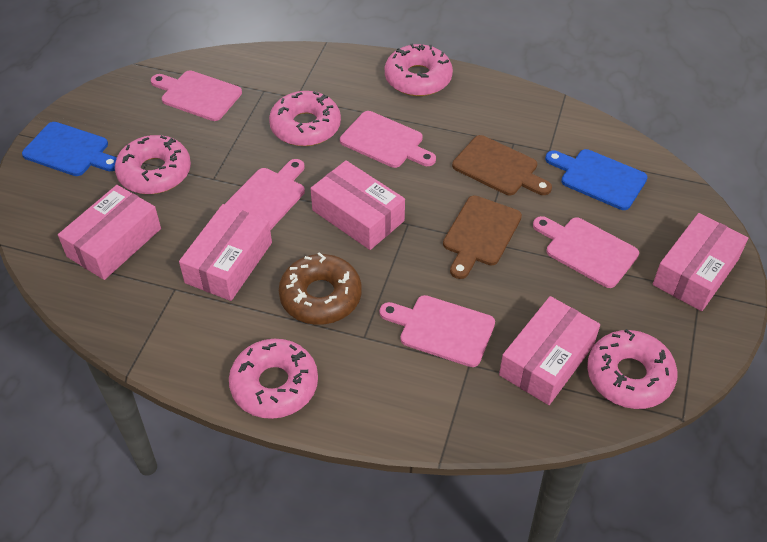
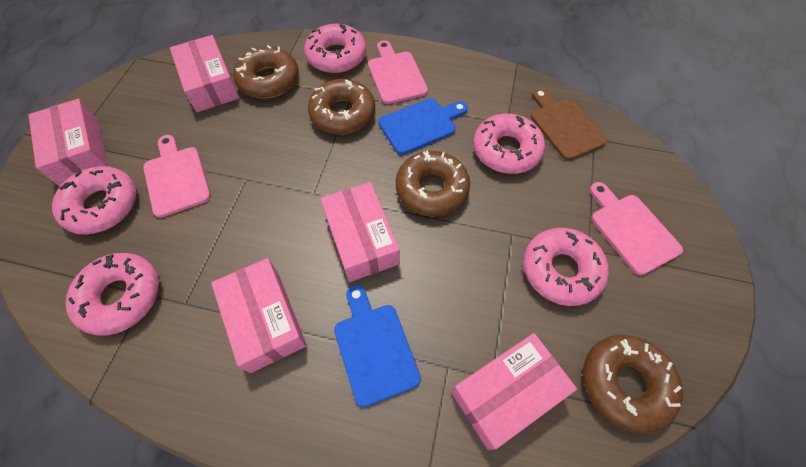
brown cutting board: 2 -> 1
brown donut: 1 -> 4
pink cutting board: 5 -> 3

